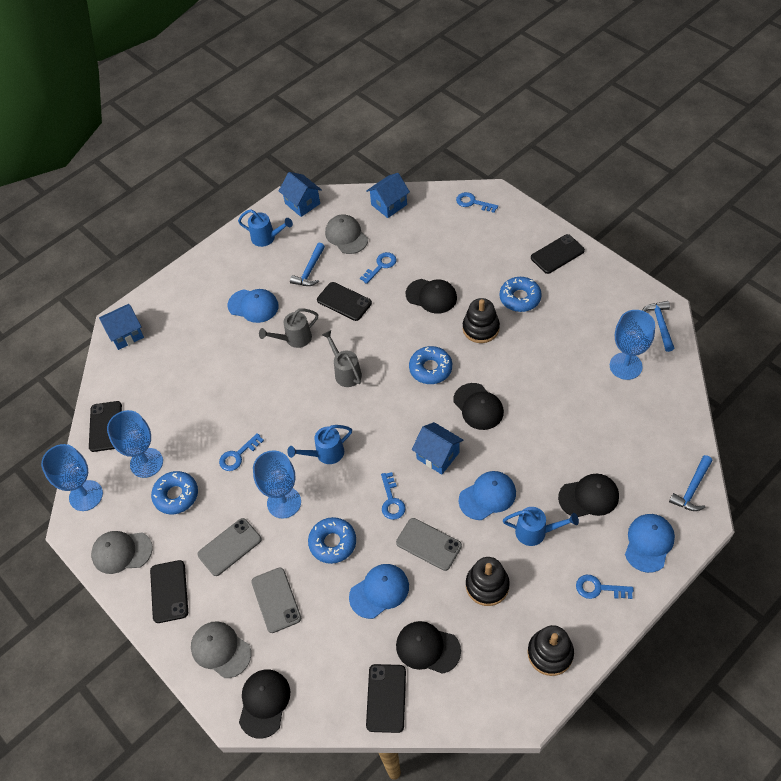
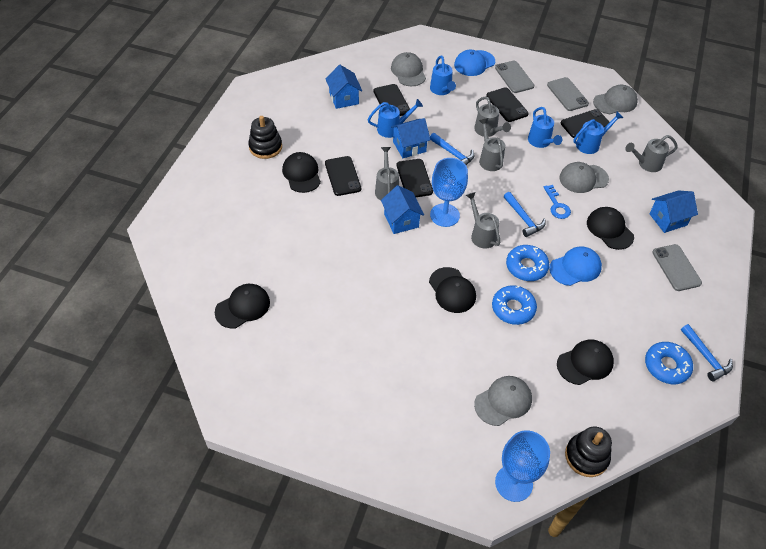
black stacking toy: 3 -> 2
blue cap: 4 -> 2
blue donut: 4 -> 3
blue goblet: 4 -> 2
blue key: 5 -> 1
blue watering can: 3 -> 4
grey cap: 3 -> 4
grey watering can: 2 -> 5

